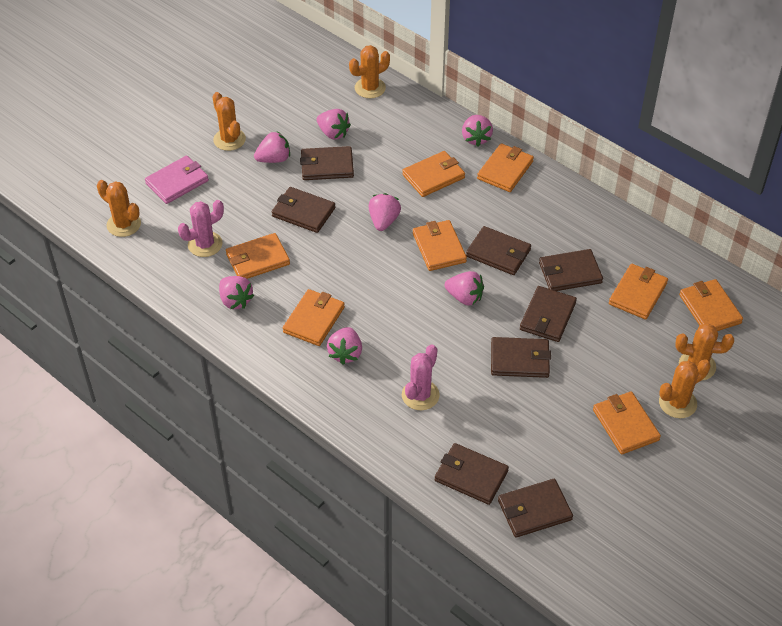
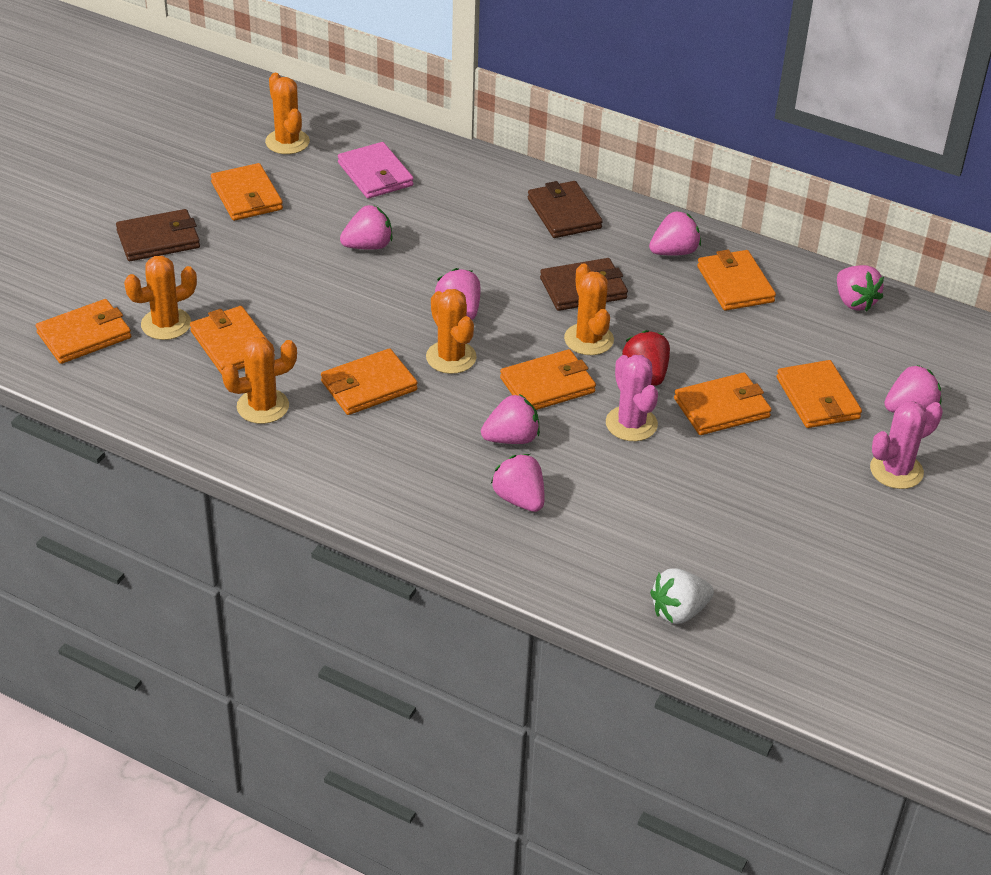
brown wallet: 8 -> 3
red strawberry: 0 -> 1
white strawberry: 0 -> 1

